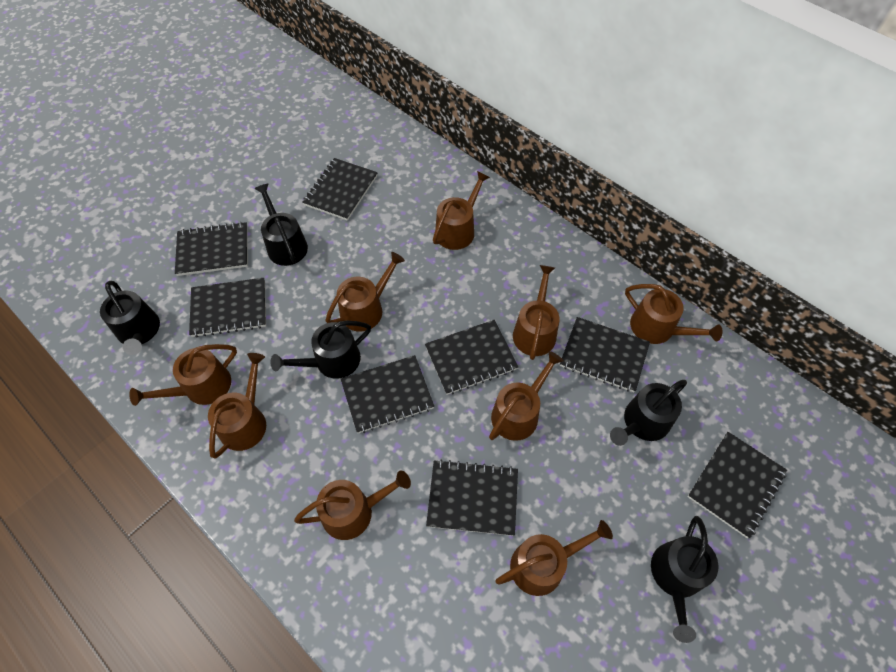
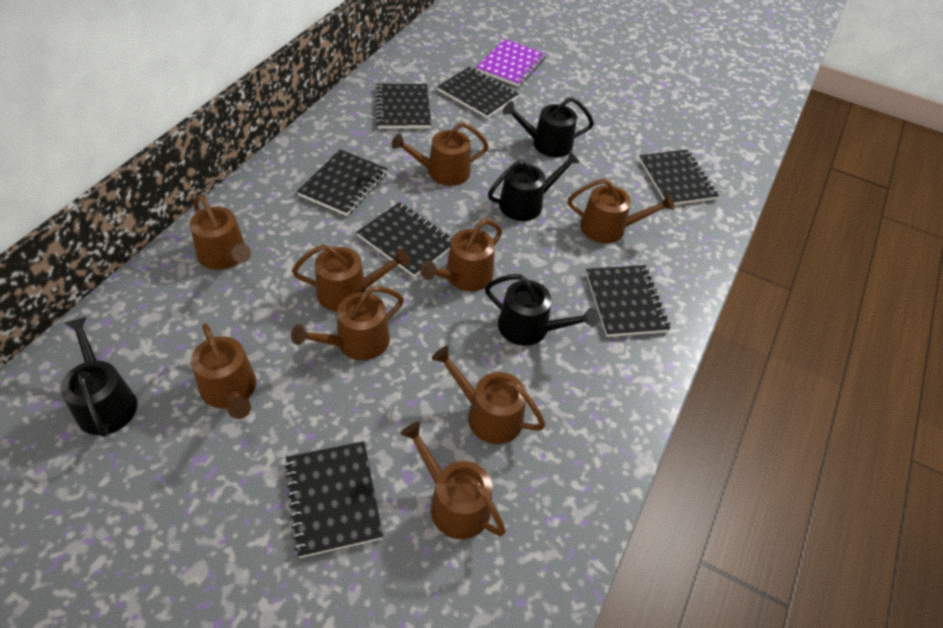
black notebook: 8 -> 7
black watering can: 5 -> 4
purple notebook: 0 -> 1

